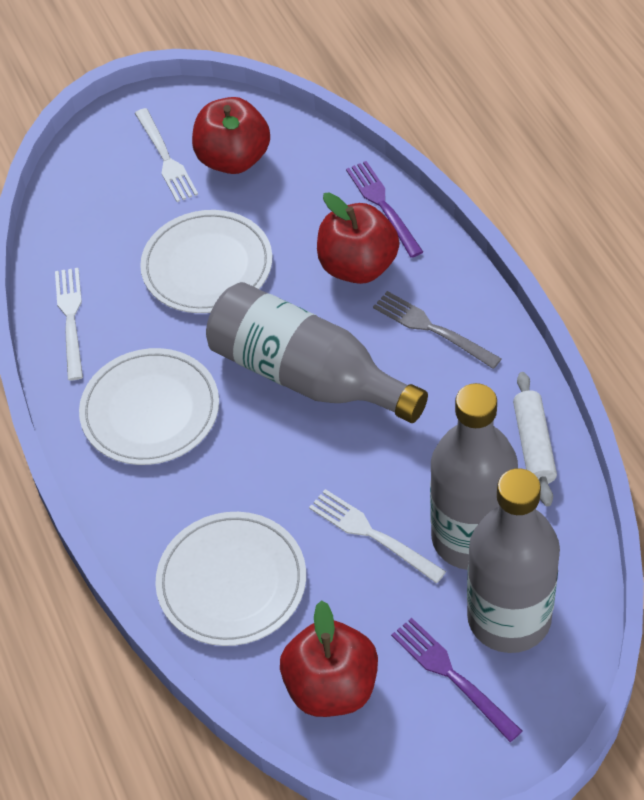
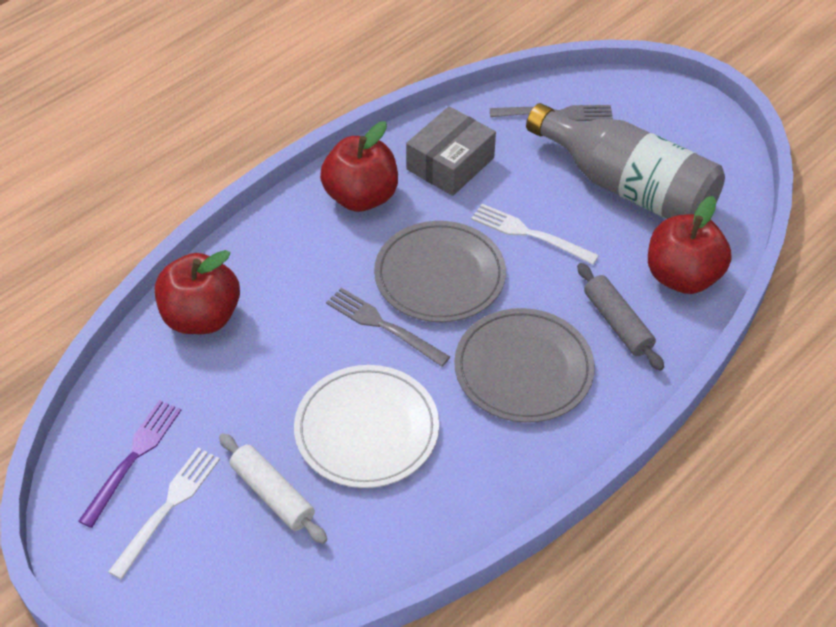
grey bottle: 3 -> 1
grey box: 0 -> 1
grey fork: 1 -> 2
grey plate: 0 -> 2
grey rolling pin: 0 -> 1
purple fork: 2 -> 1
white fork: 3 -> 2
white plate: 3 -> 1

